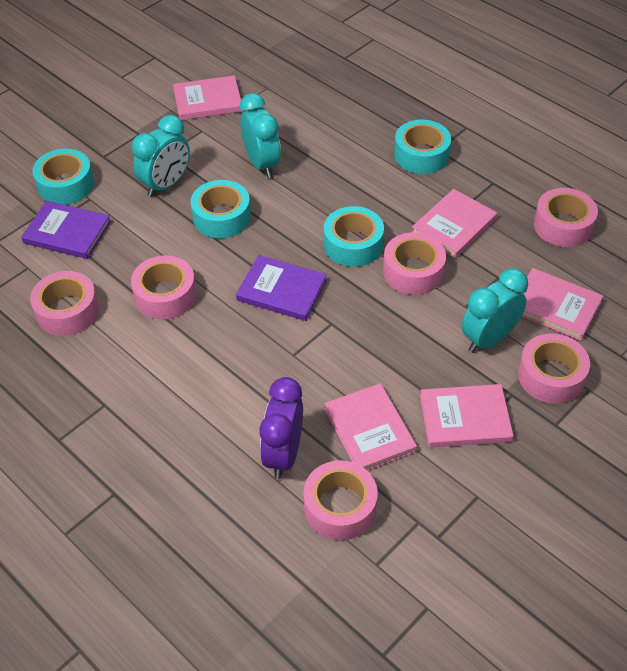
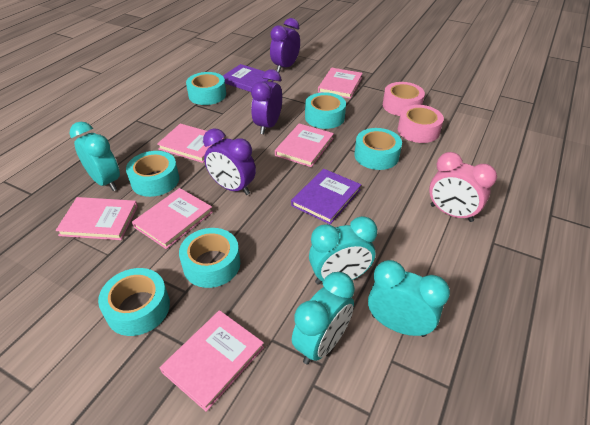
pink book: 5 -> 6
pink clock: 0 -> 1
pink tape: 6 -> 2
purple clock: 1 -> 3
turquoise clock: 3 -> 4
turquoise tape: 4 -> 6

